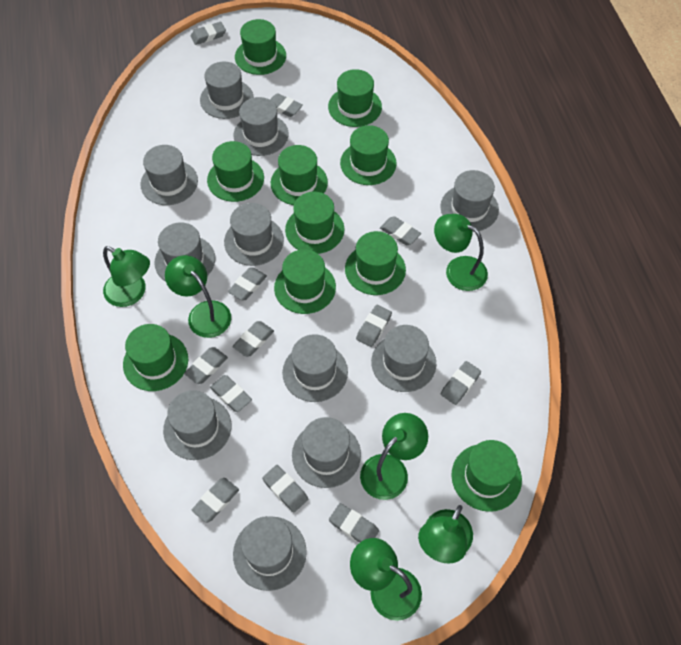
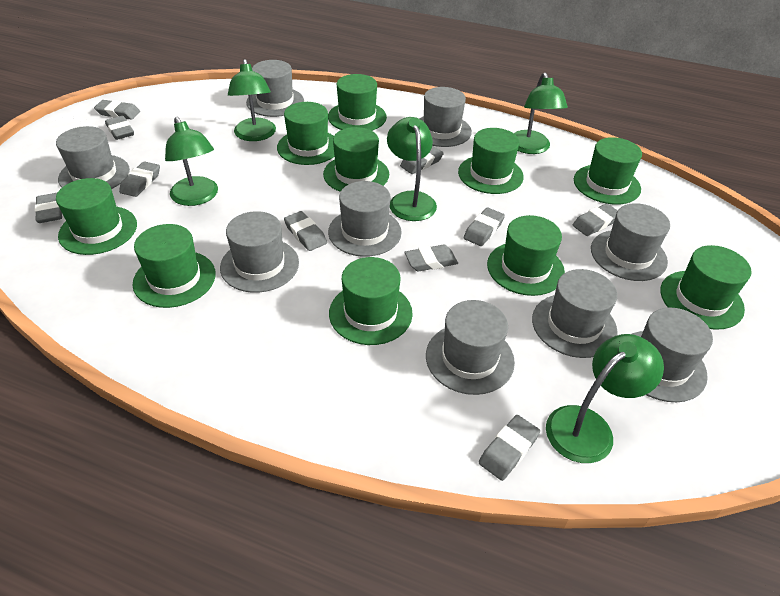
green lamp: 6 -> 5
grey eraser: 12 -> 10
grey hat: 11 -> 9

